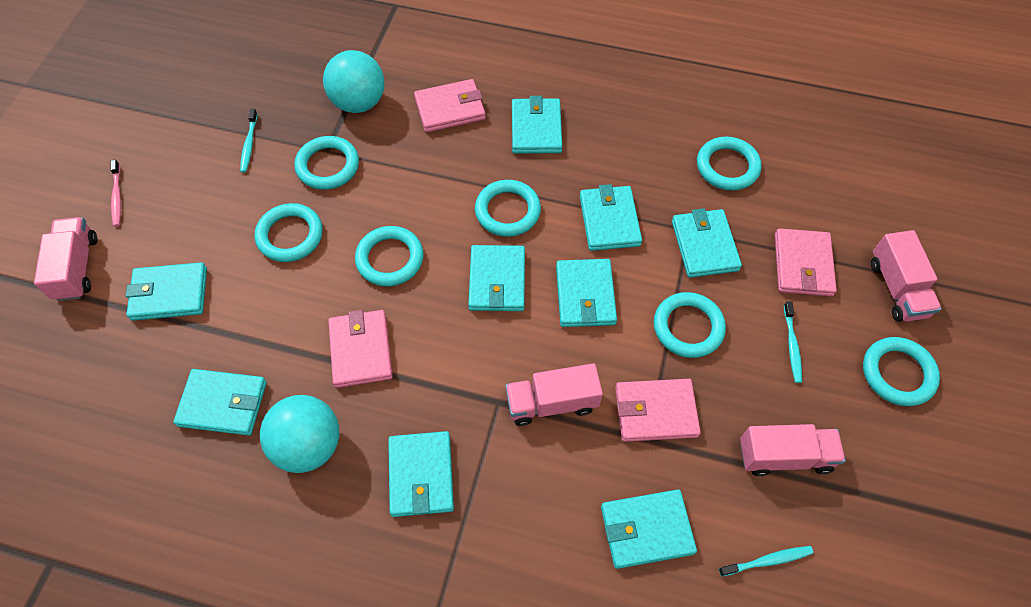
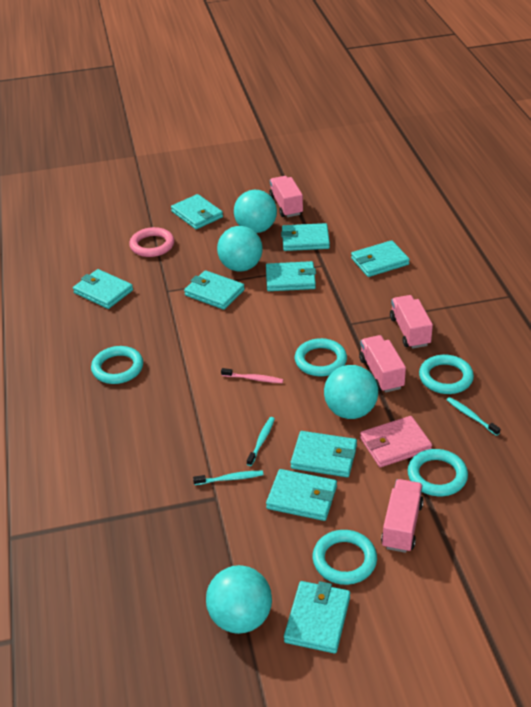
pink ring: 0 -> 1
pink wallet: 4 -> 1
turquoise ball: 2 -> 4
turquoise ring: 7 -> 5

